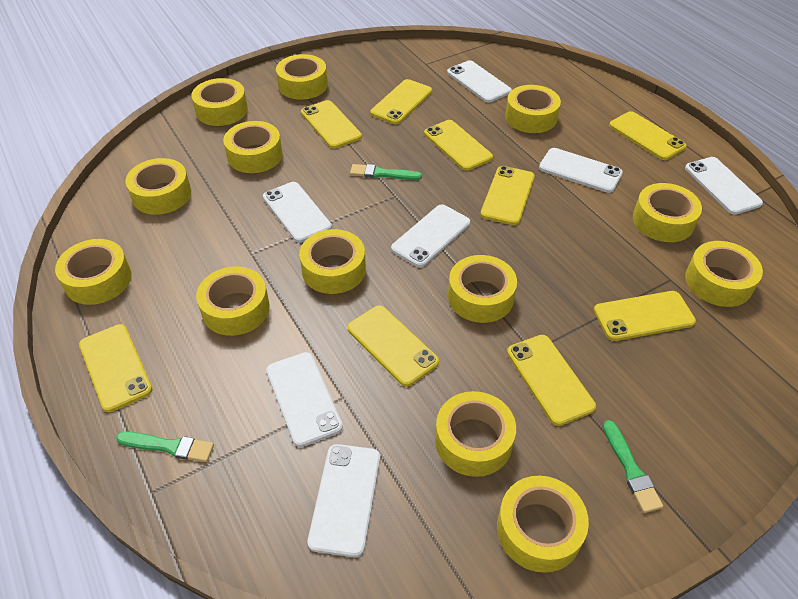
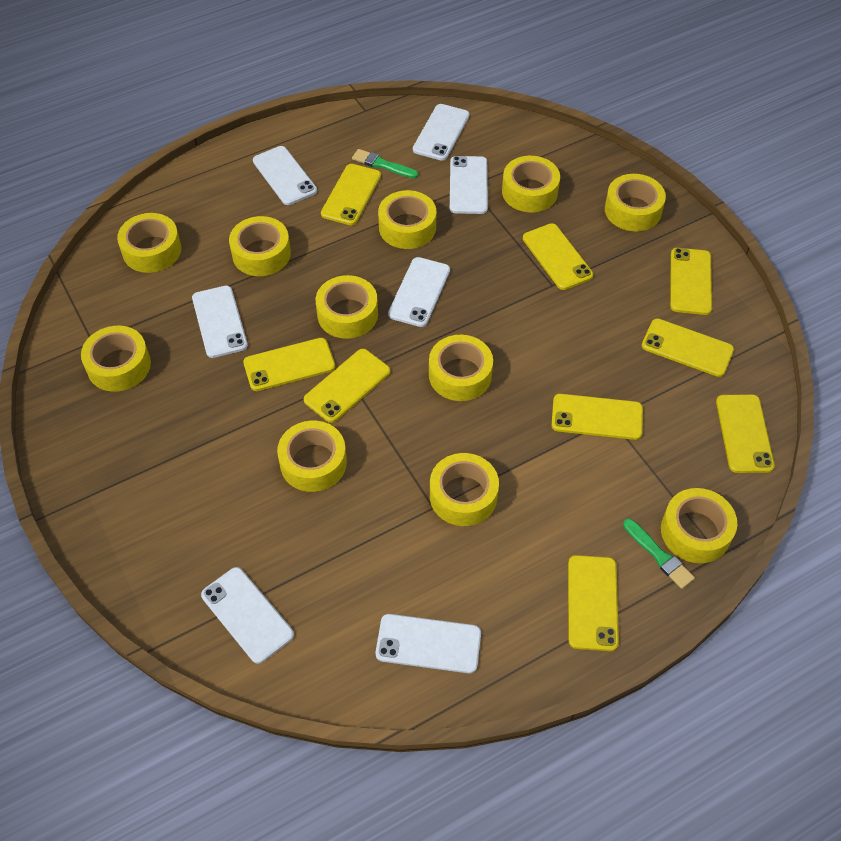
green brush: 3 -> 2
yellow tape: 13 -> 11

